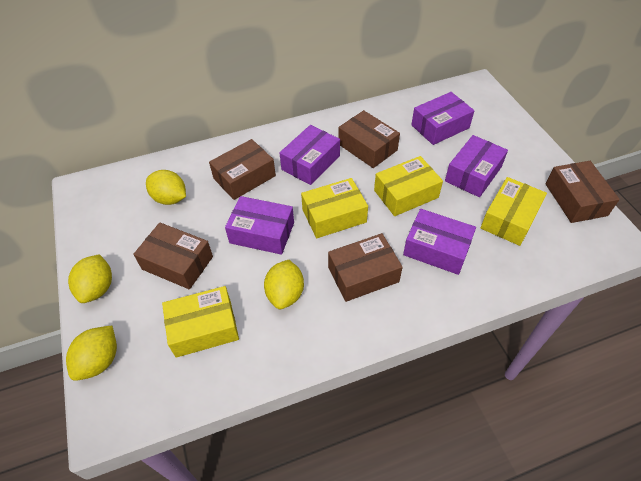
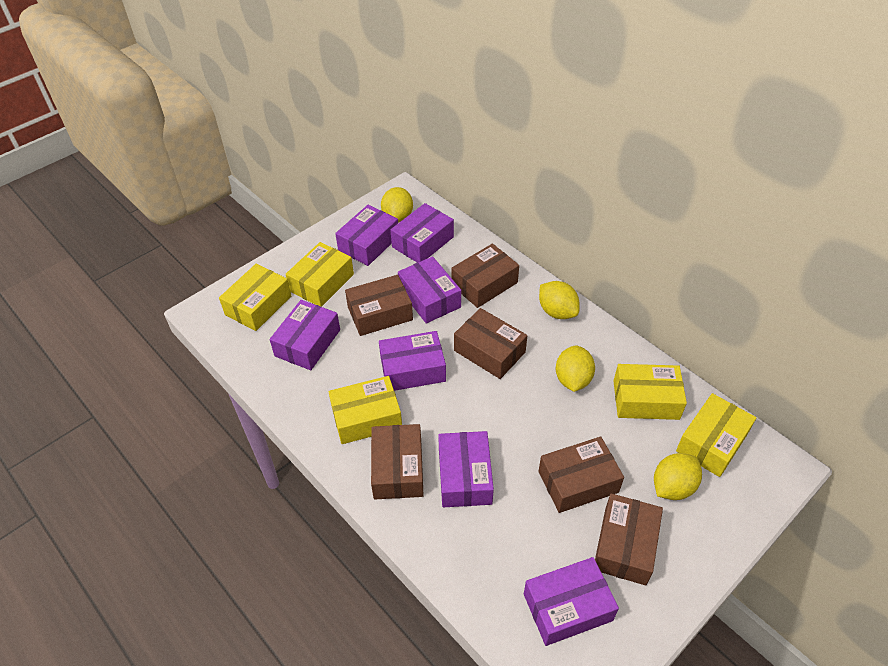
brown box: 5 -> 6
purple box: 5 -> 7
yellow box: 4 -> 5

